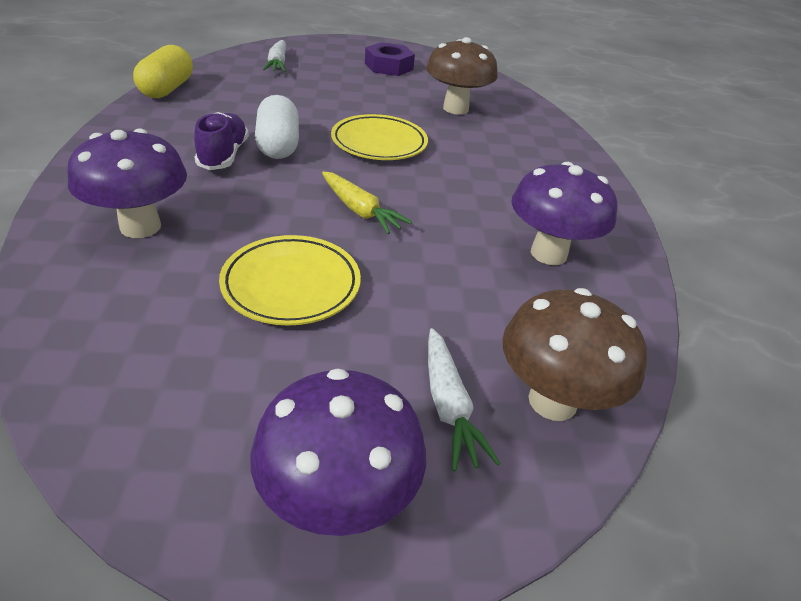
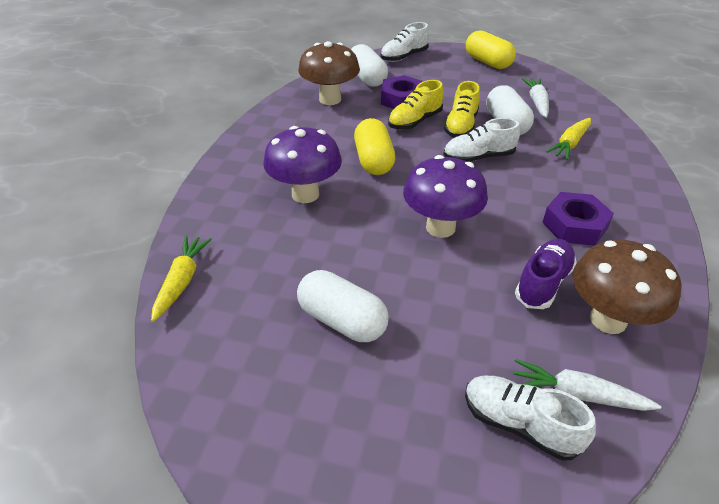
purple mushroom: 3 -> 2
purple nut: 1 -> 2
white capsule: 1 -> 3
white shoe: 0 -> 3
yellow capsule: 1 -> 2
yellow carrot: 1 -> 2
yellow plate: 2 -> 0
yellow shoe: 0 -> 2

